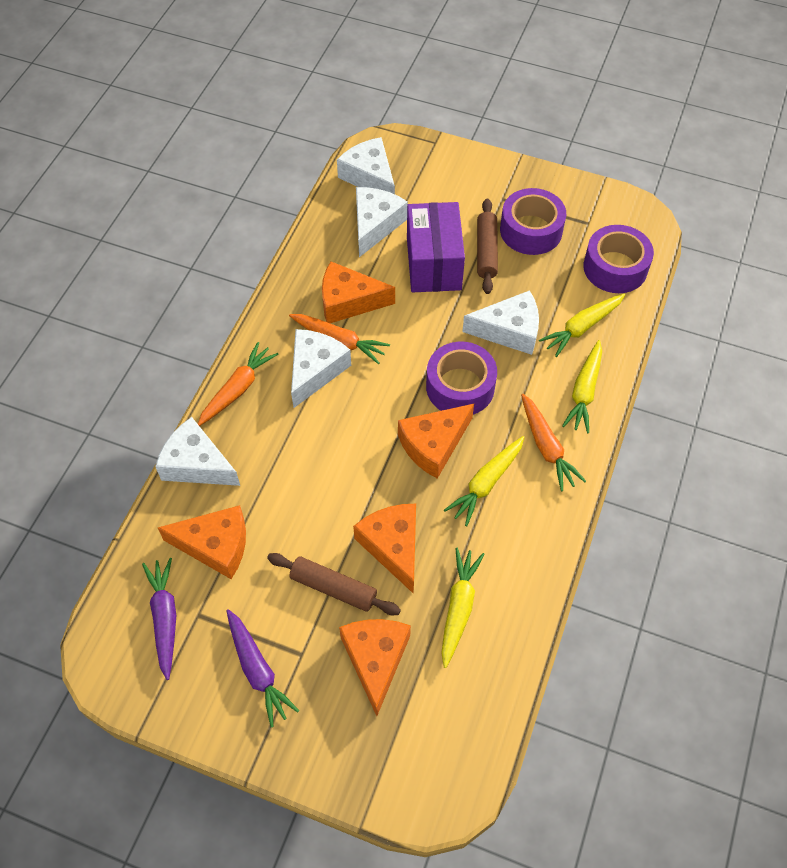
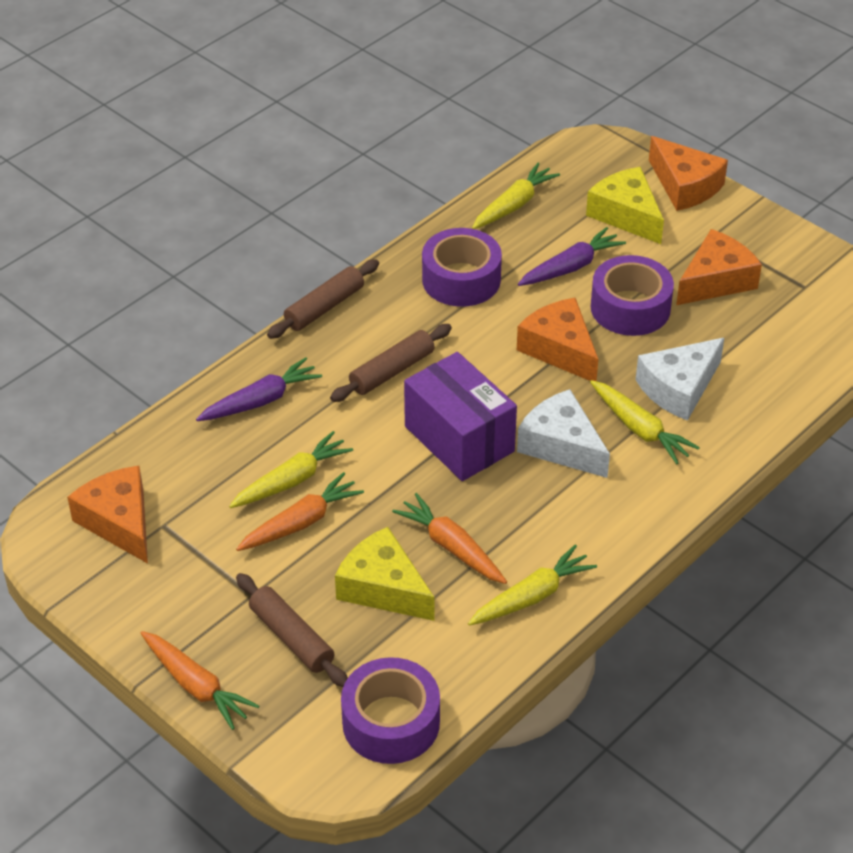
brown rolling pin: 2 -> 3
orange cheese: 5 -> 4
white cheese: 5 -> 2
yellow cheese: 0 -> 2

